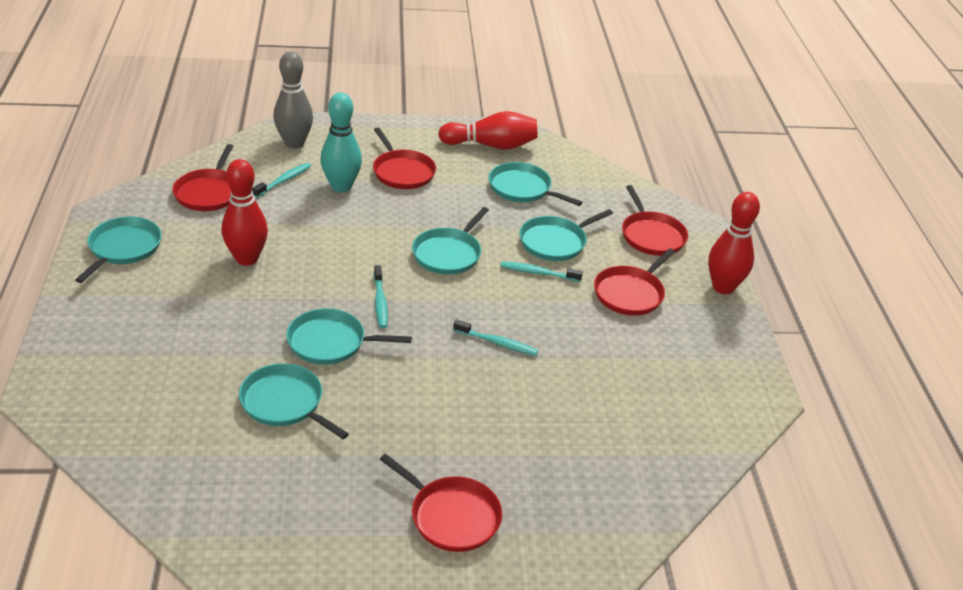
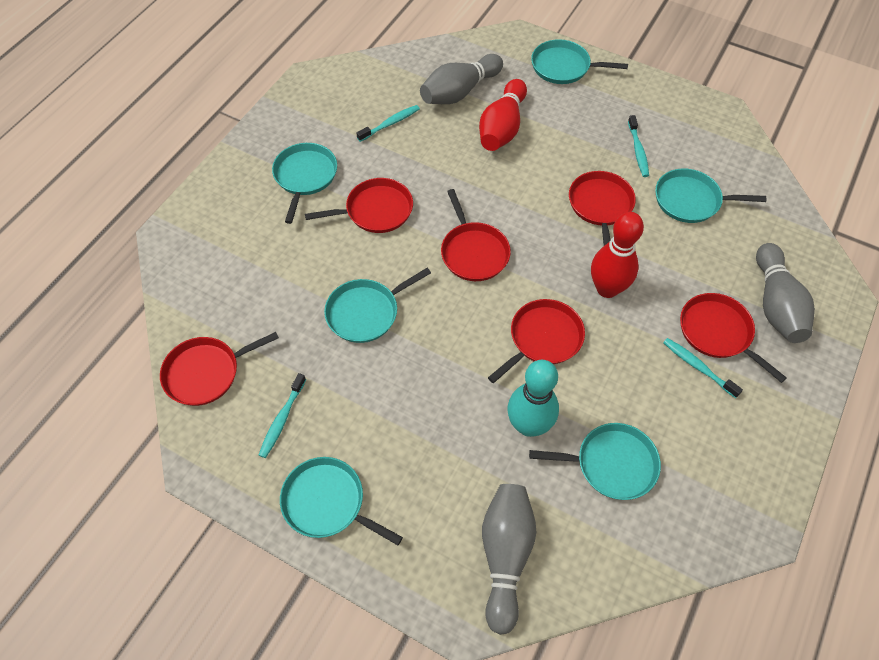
grey bowling pin: 1 -> 3
red bowling pin: 3 -> 2
red pan: 5 -> 6

